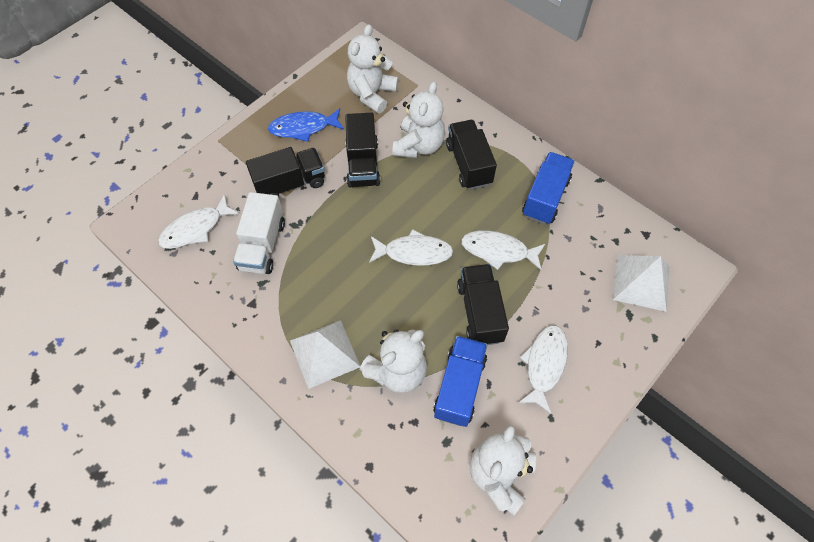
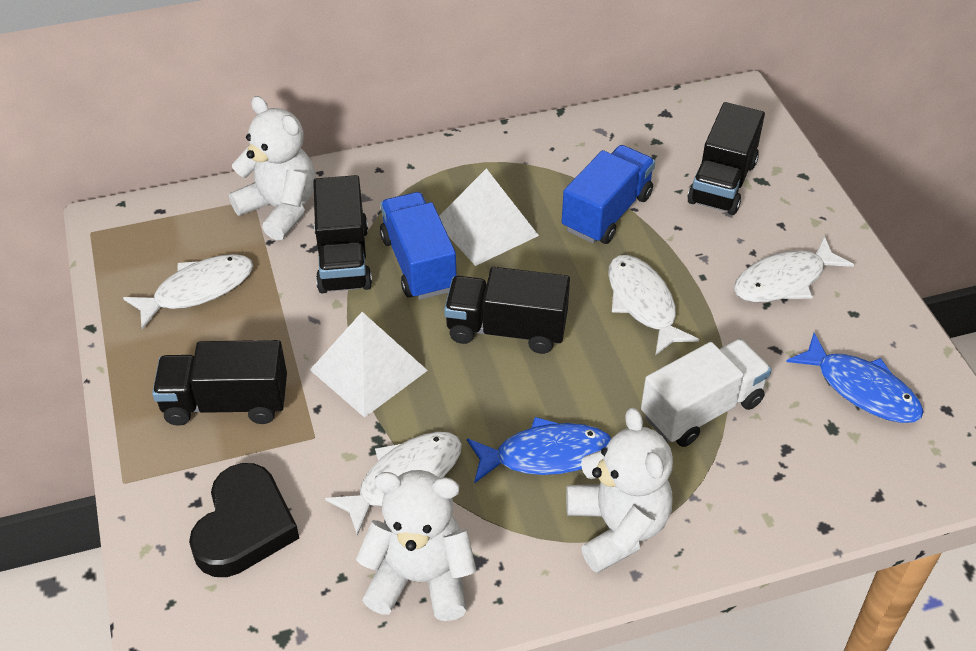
black heart: 0 -> 1
blue fish: 1 -> 2
white teddy bear: 4 -> 3

